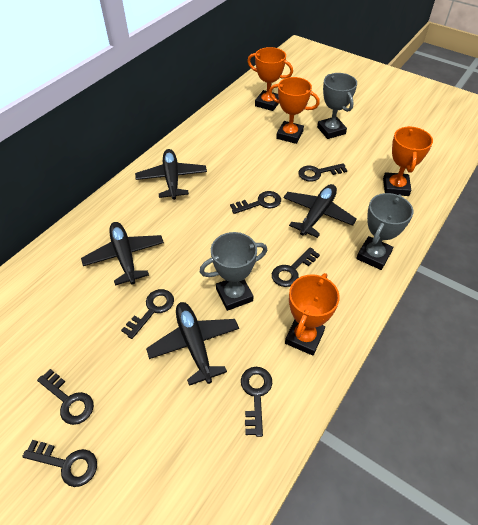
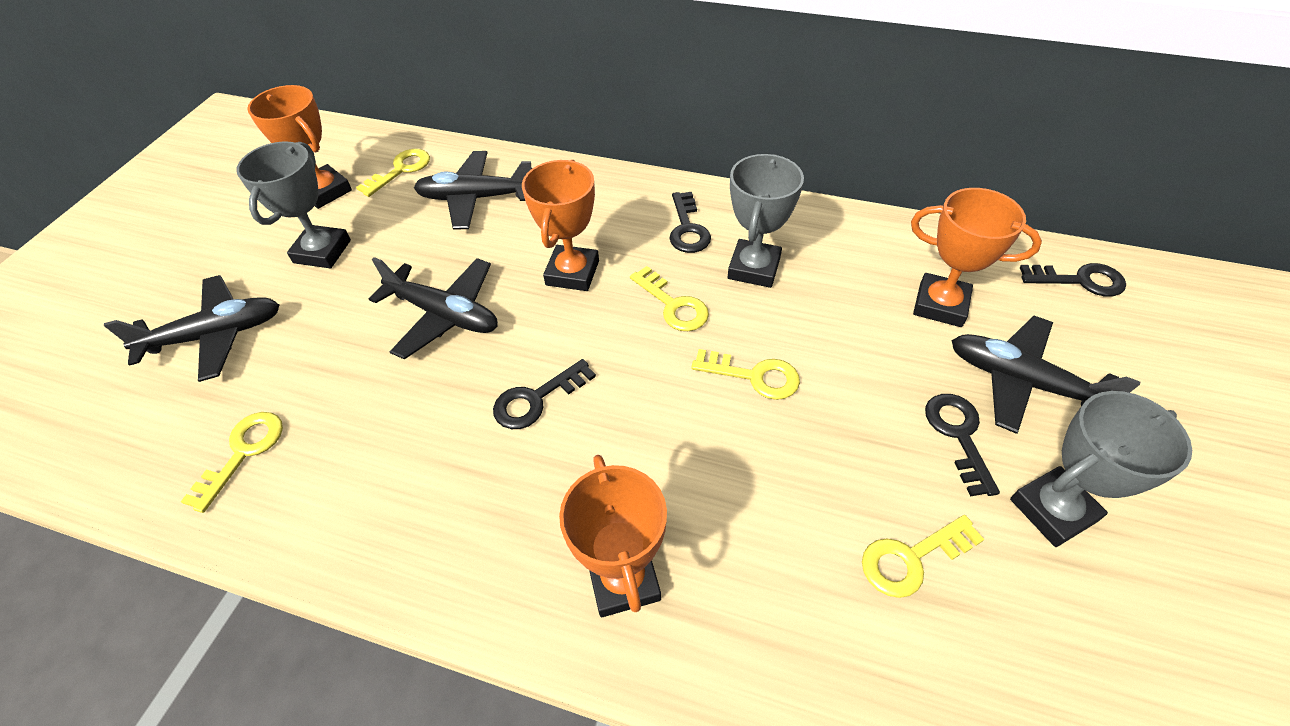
black key: 7 -> 4
yellow key: 0 -> 5

